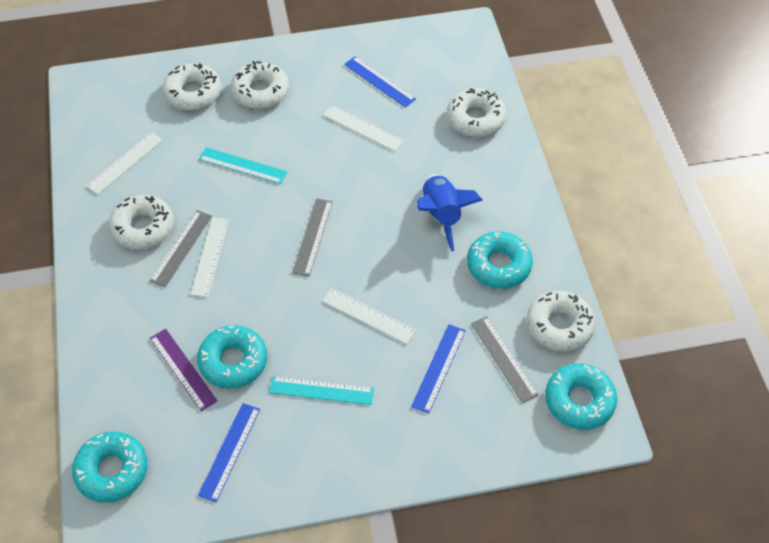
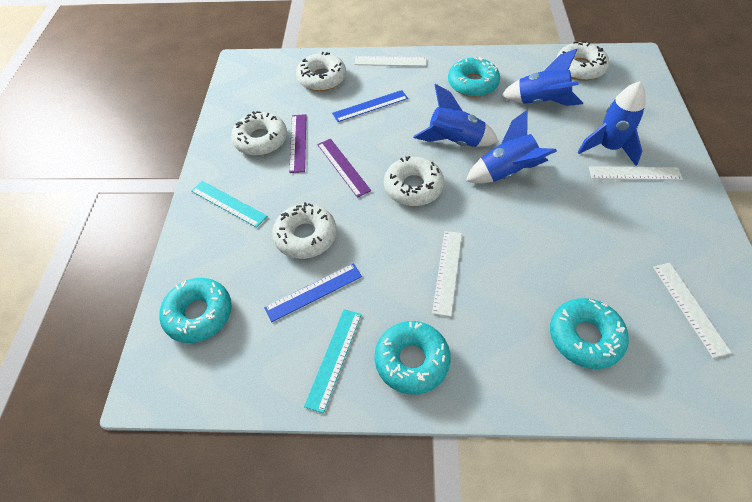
blue rocket: 1 -> 4
blue ruler: 3 -> 2
grey ruler: 3 -> 0
purple ruler: 1 -> 2

